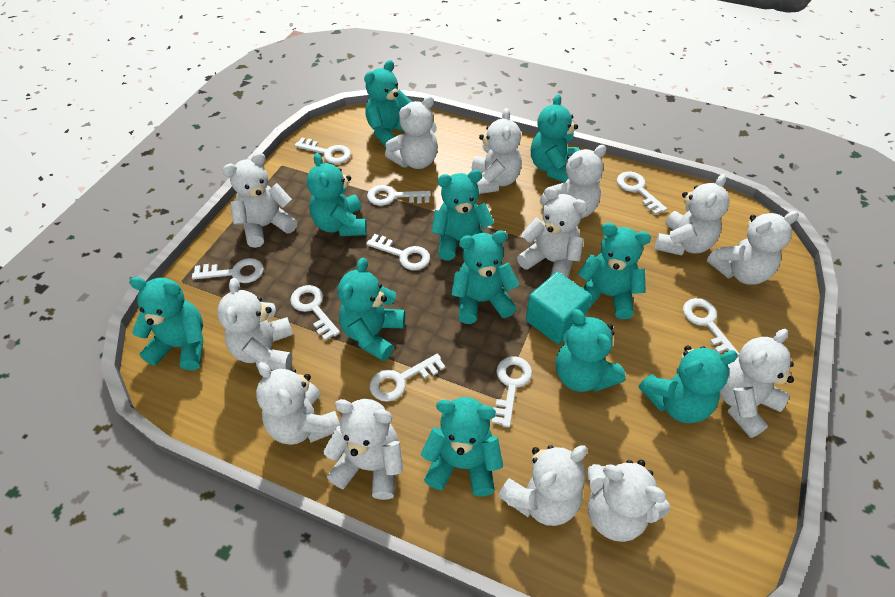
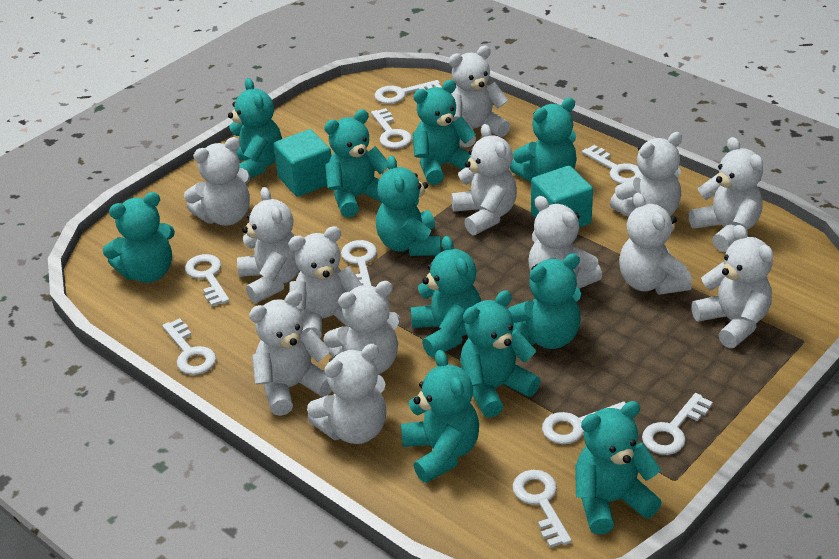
turquoise cube: 1 -> 2

